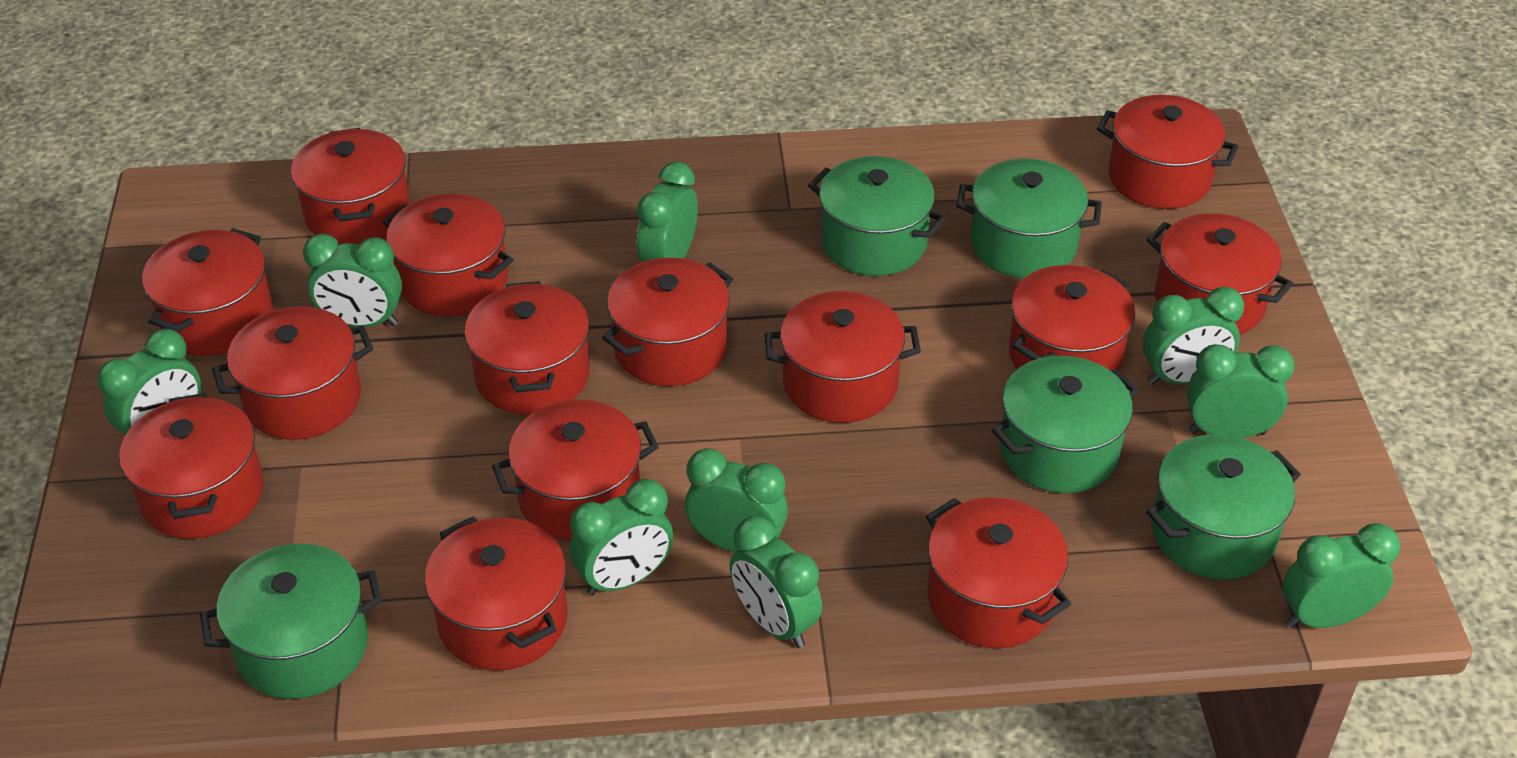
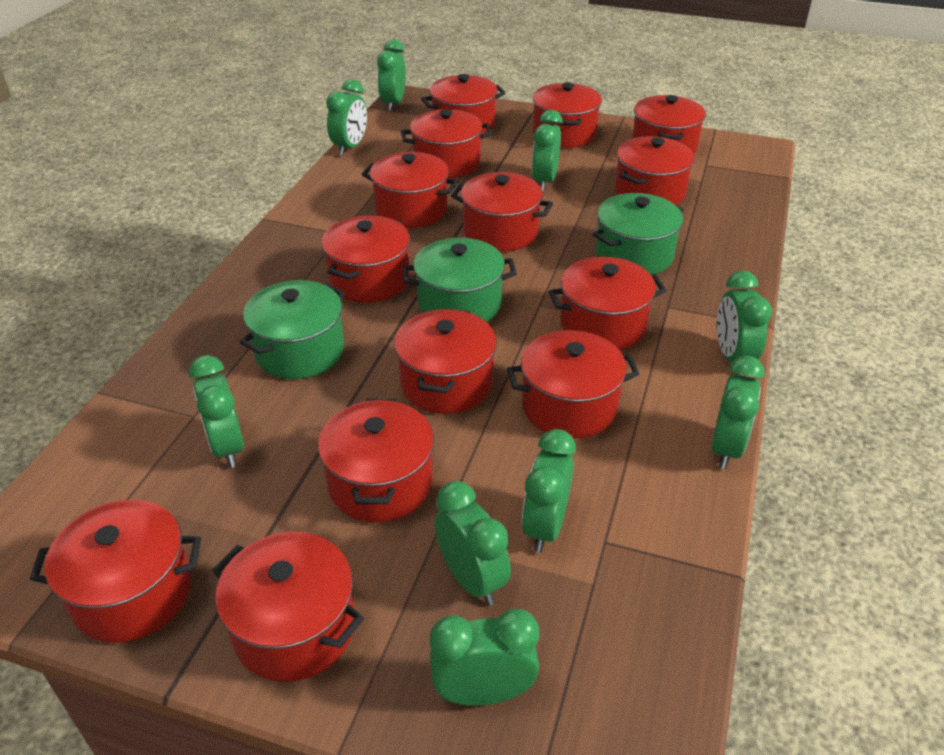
green pot: 5 -> 3

